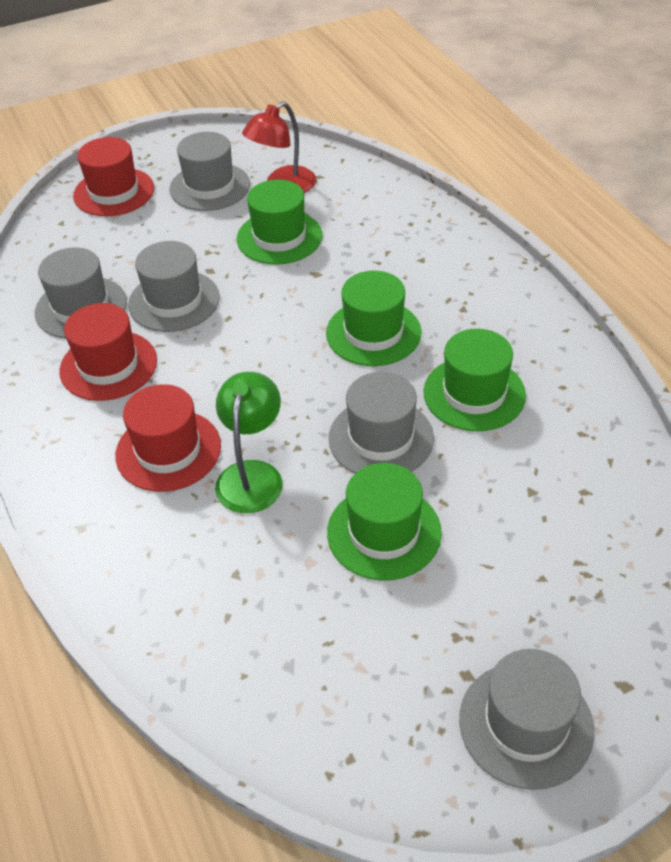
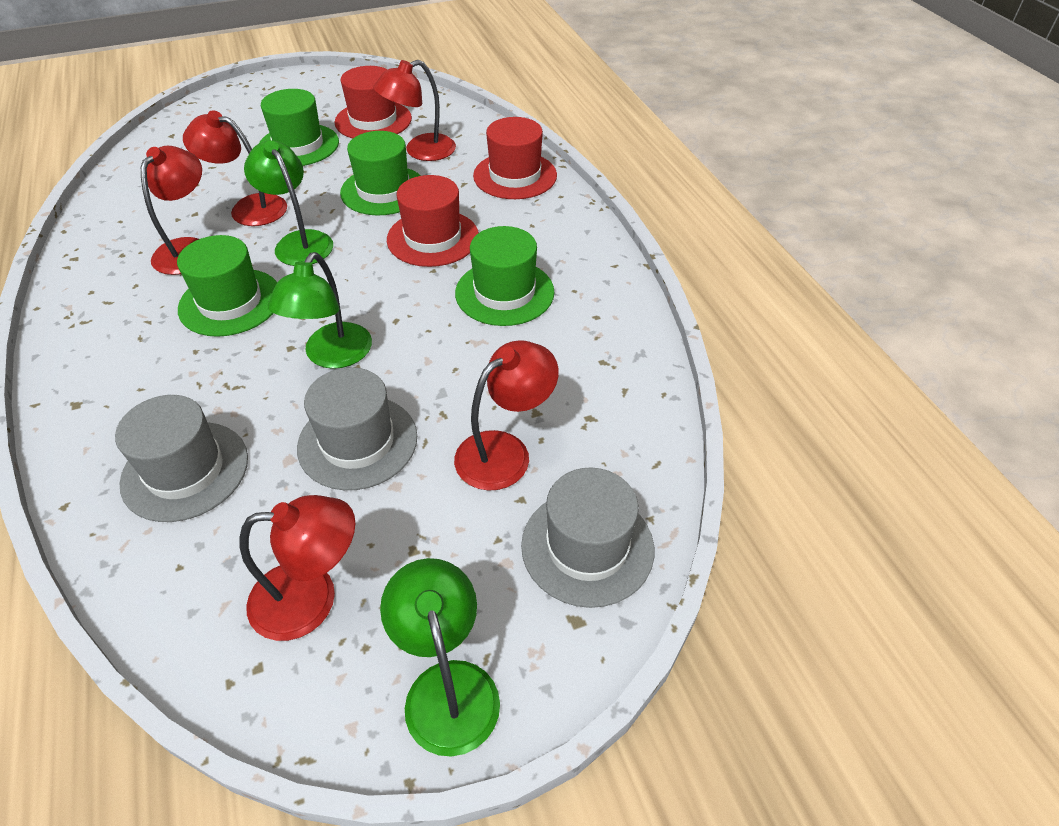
green lamp: 1 -> 3
grey hat: 5 -> 3
red lamp: 1 -> 5

